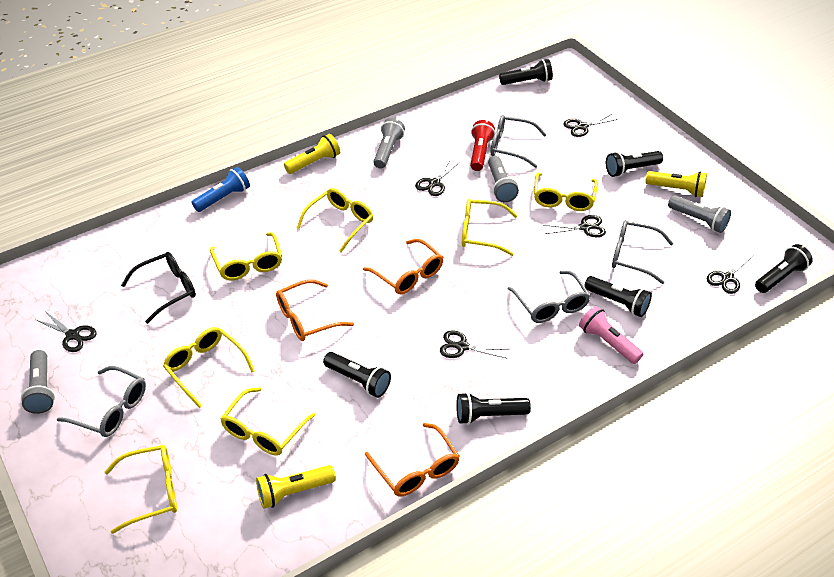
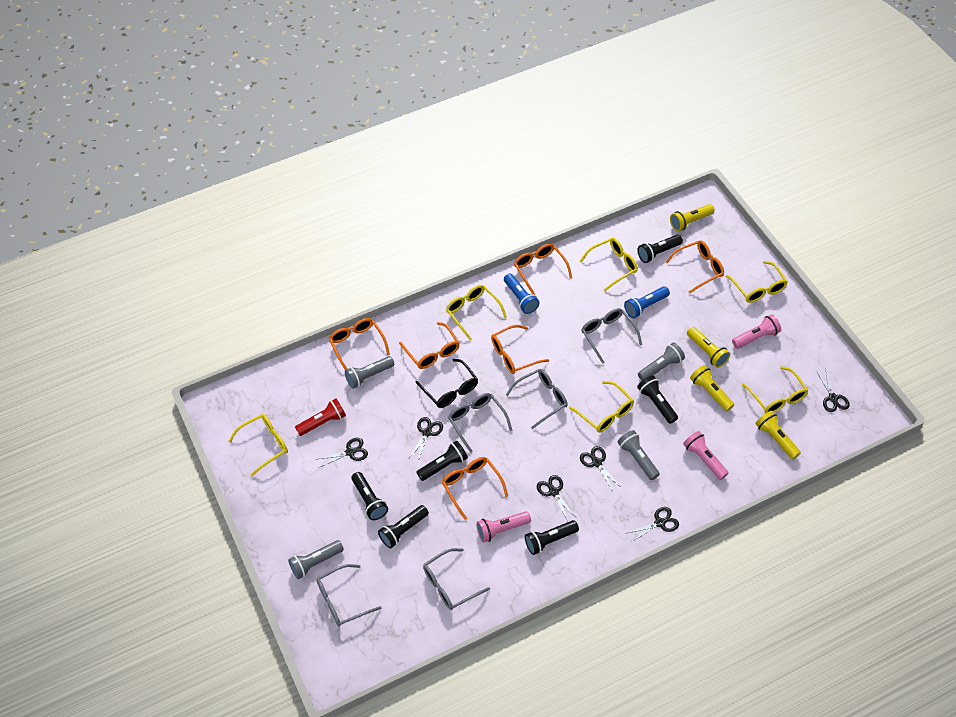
blue flashlight: 1 -> 2
grey glasses: 4 -> 5
orange glasses: 3 -> 6
pink flashlight: 1 -> 3
yellow flashlight: 3 -> 4
yellow glasses: 7 -> 6

